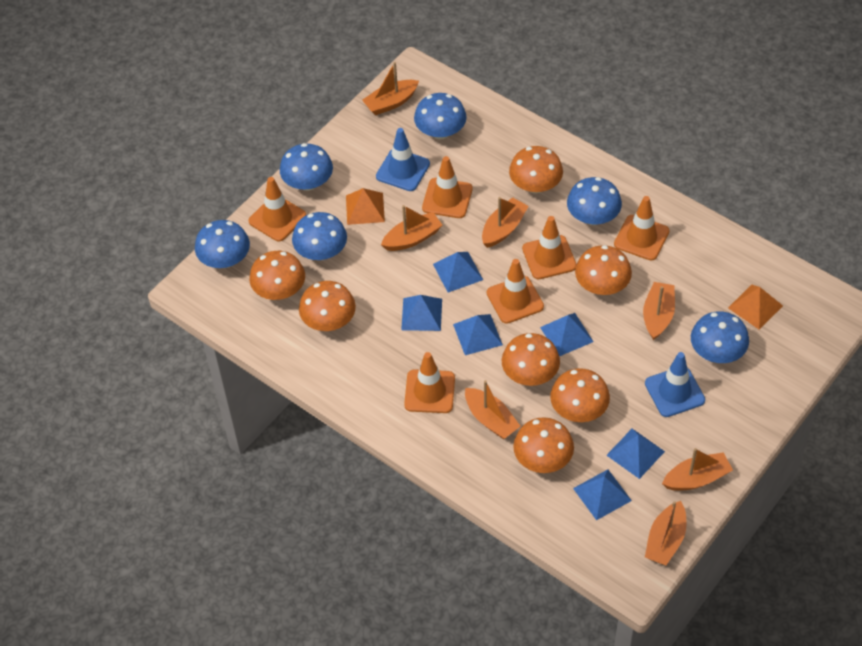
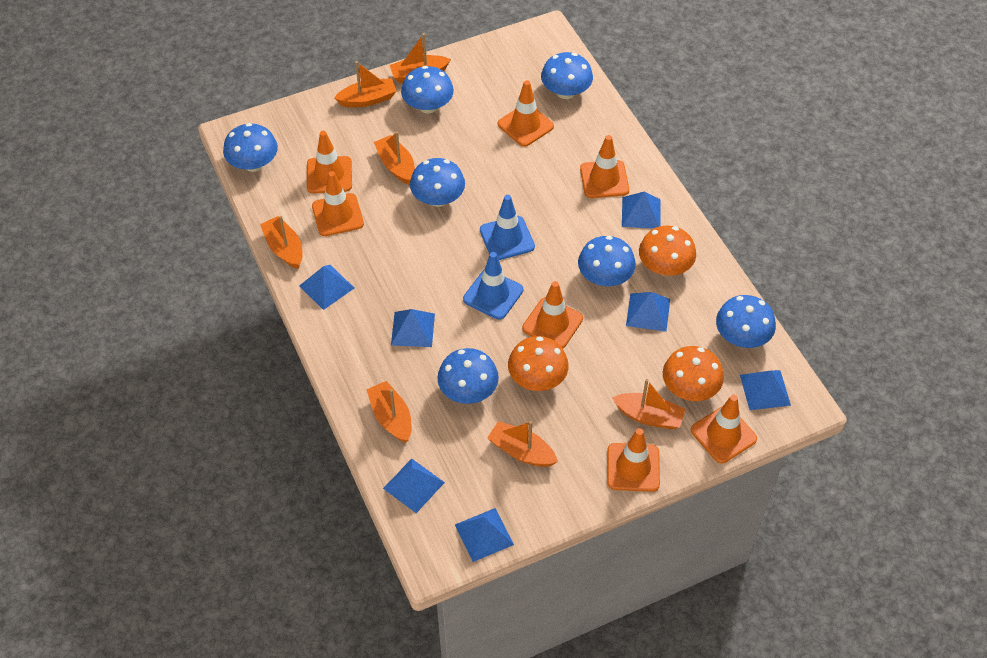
blue mushroom: 6 -> 7
blue pyramid: 6 -> 7
orange mushroom: 7 -> 3
orange pyramid: 2 -> 0
orange traffic cone: 6 -> 7

